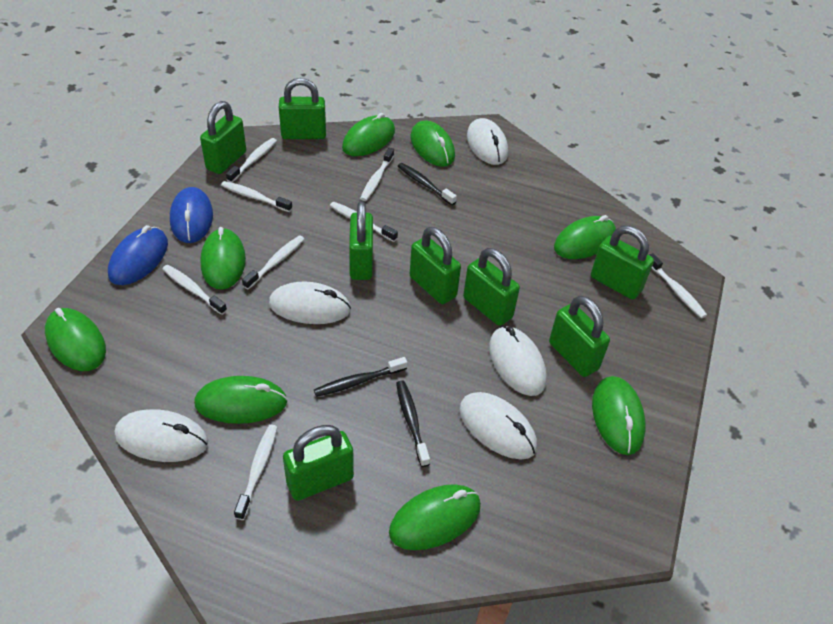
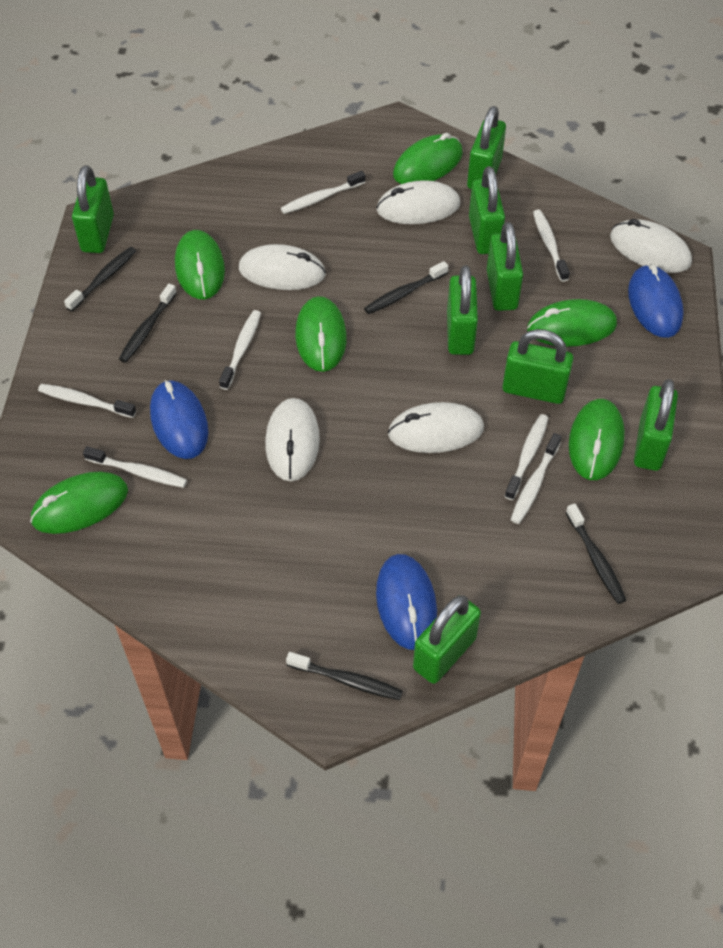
black toothbrush: 3 -> 5
blue mouse: 2 -> 3
green mouse: 8 -> 6
white toothbrush: 8 -> 7

